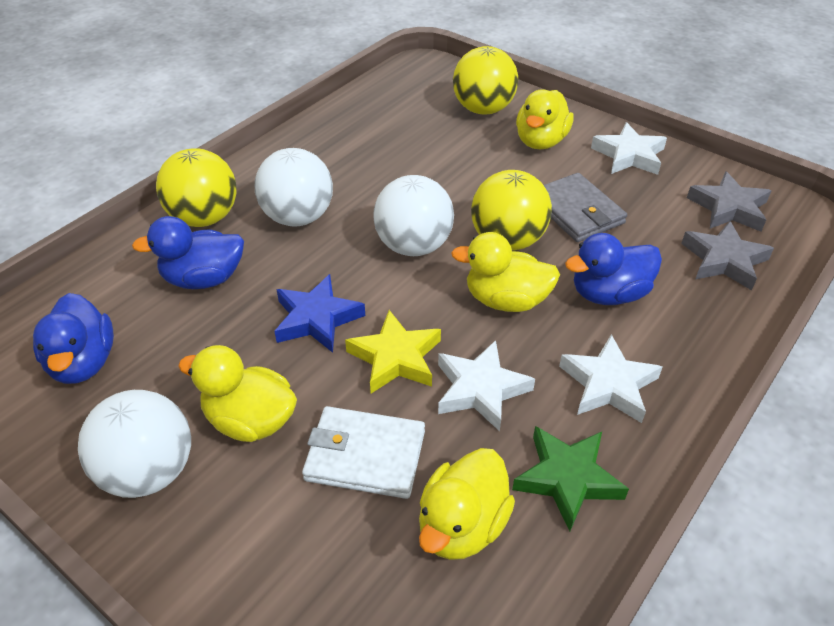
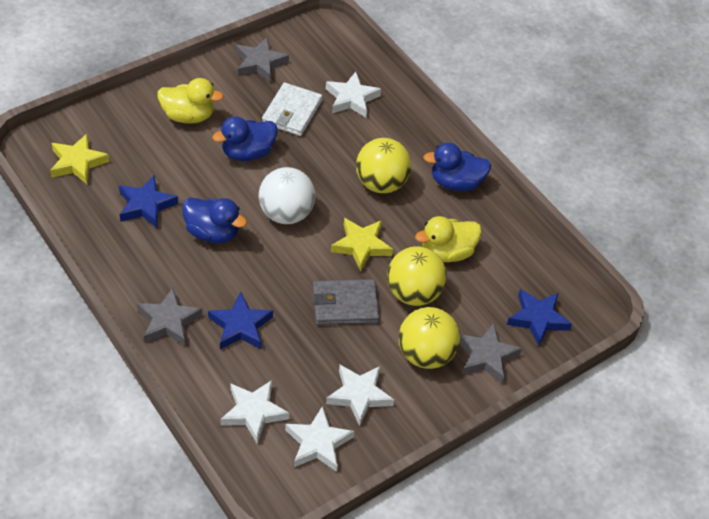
blue star: 1 -> 3
green star: 1 -> 0
grey star: 2 -> 3
white ball: 3 -> 1
white star: 3 -> 4
yellow duck: 4 -> 2
yellow star: 1 -> 2

